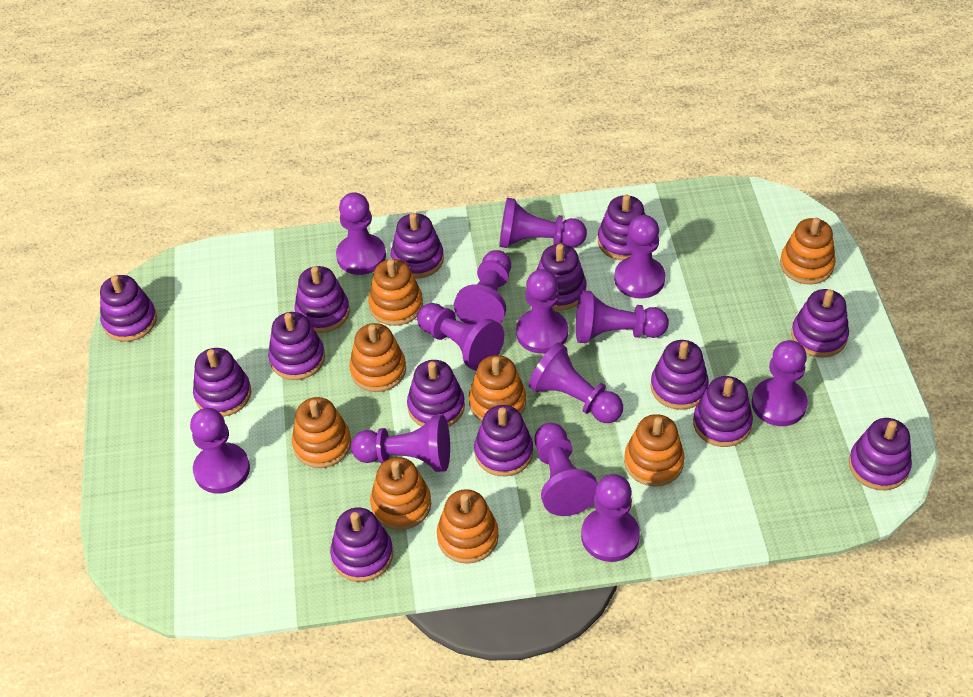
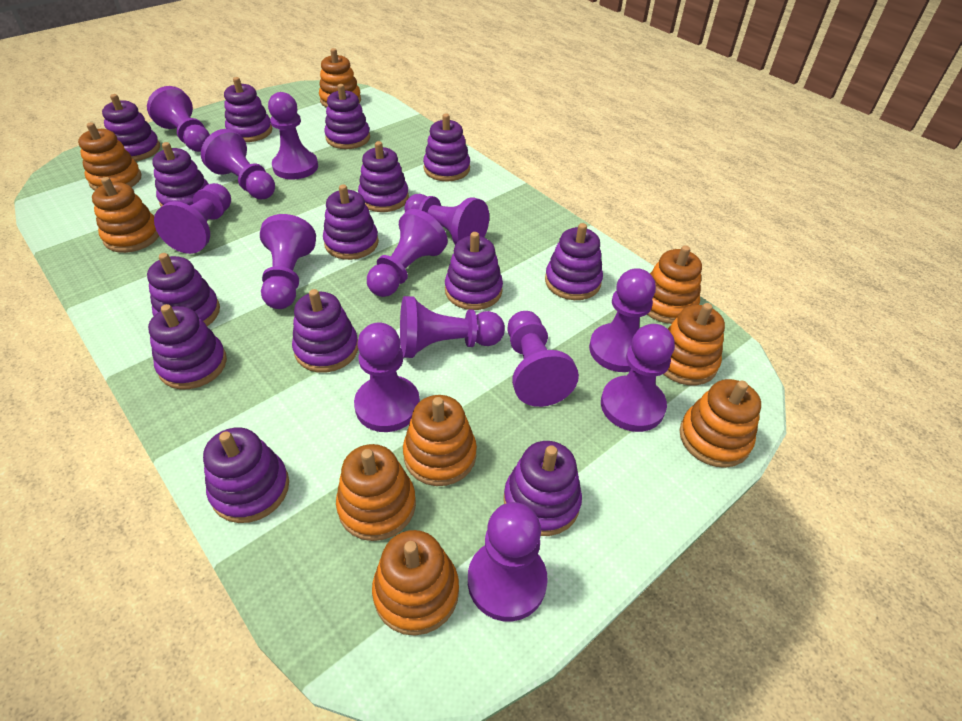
orange stacking toy: 8 -> 9

